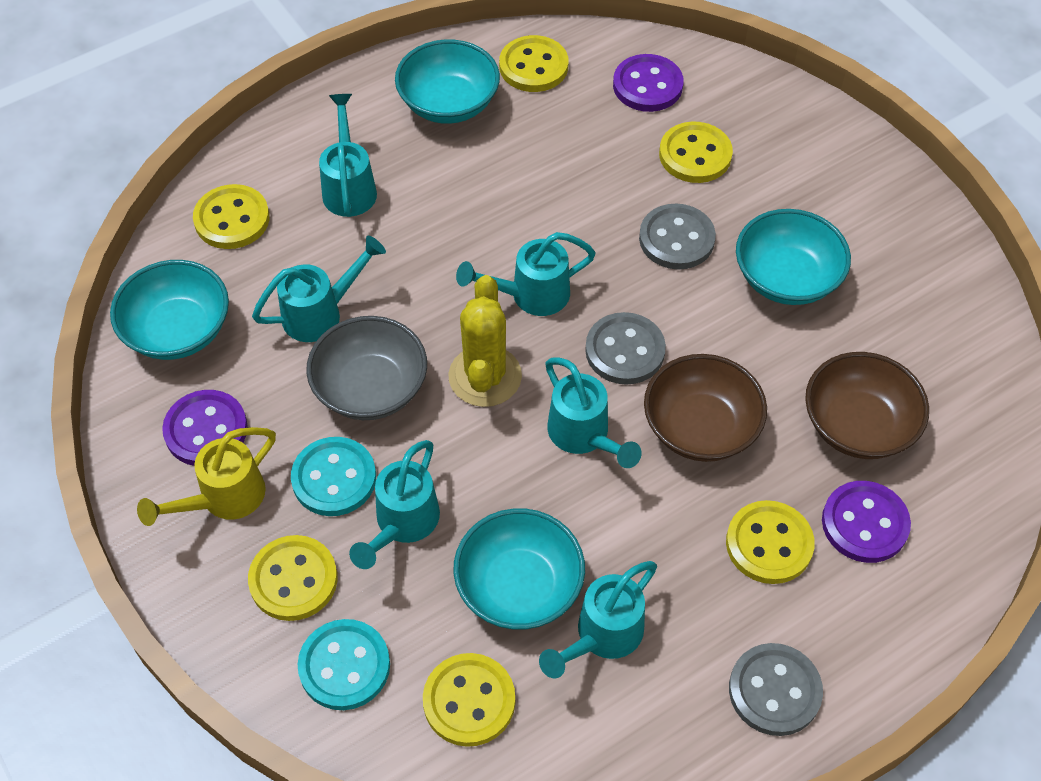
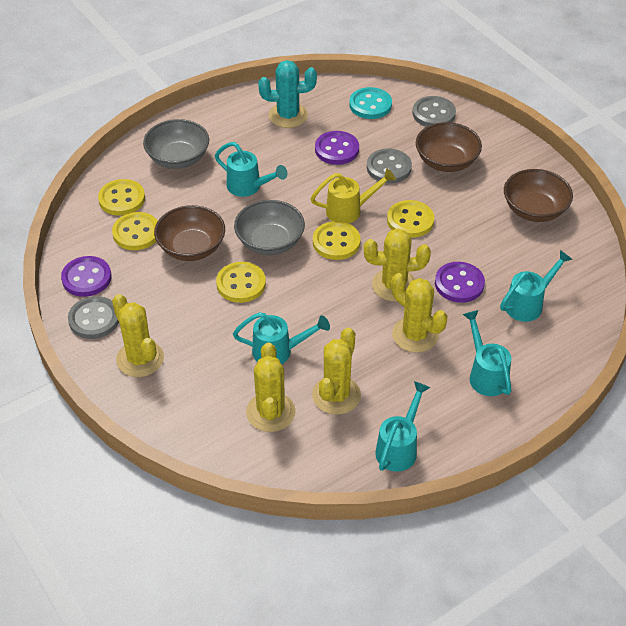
brown bowl: 2 -> 3
grey bowl: 1 -> 2
turquoise bowl: 4 -> 0
turquoise button: 2 -> 1
turquoise cactus: 0 -> 1
turquoise watering can: 6 -> 5
yellow button: 6 -> 5
yellow cactus: 1 -> 5

